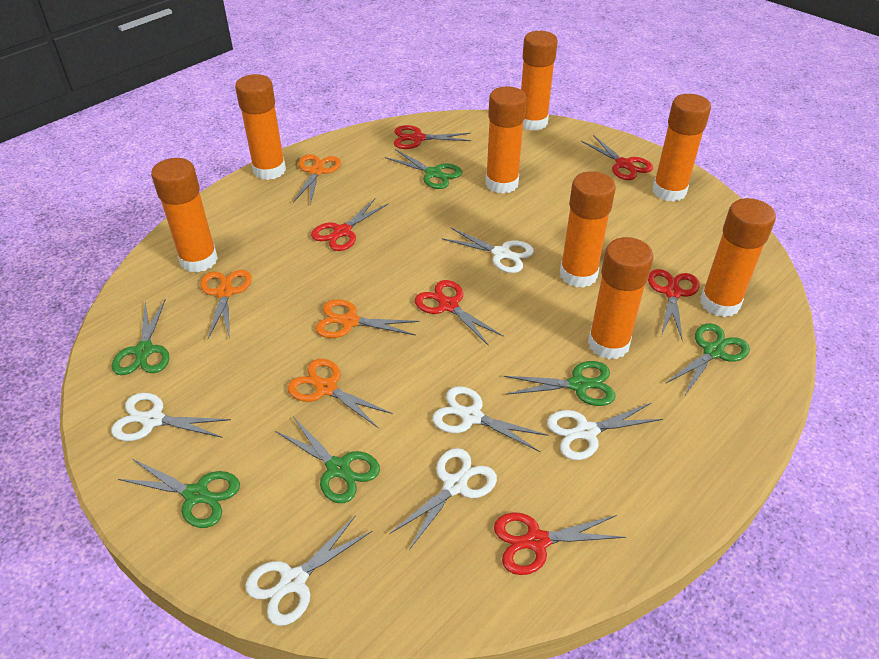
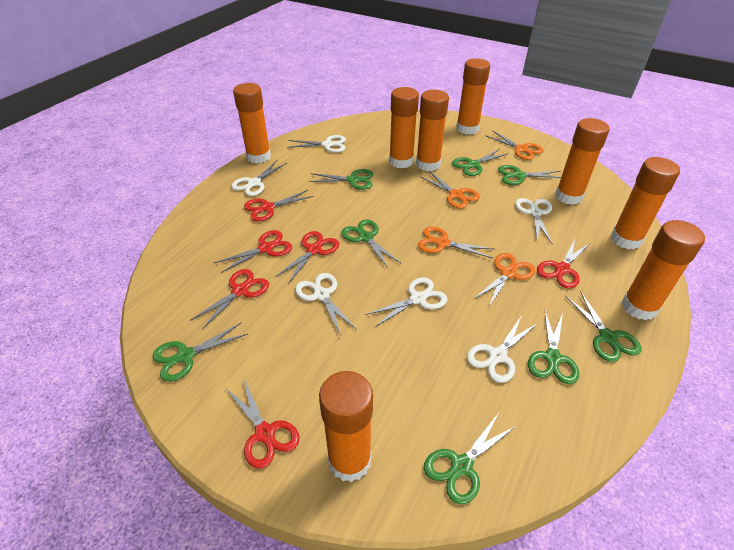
green scissors: 6 -> 8

